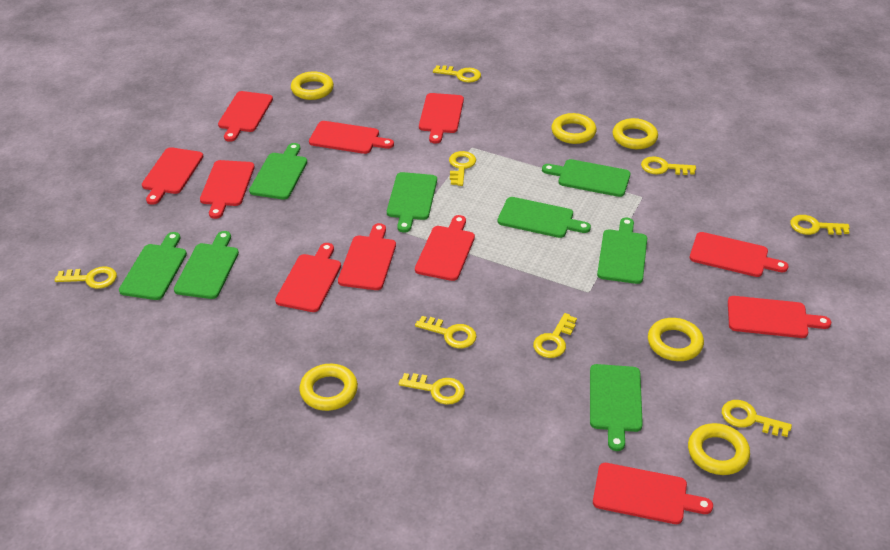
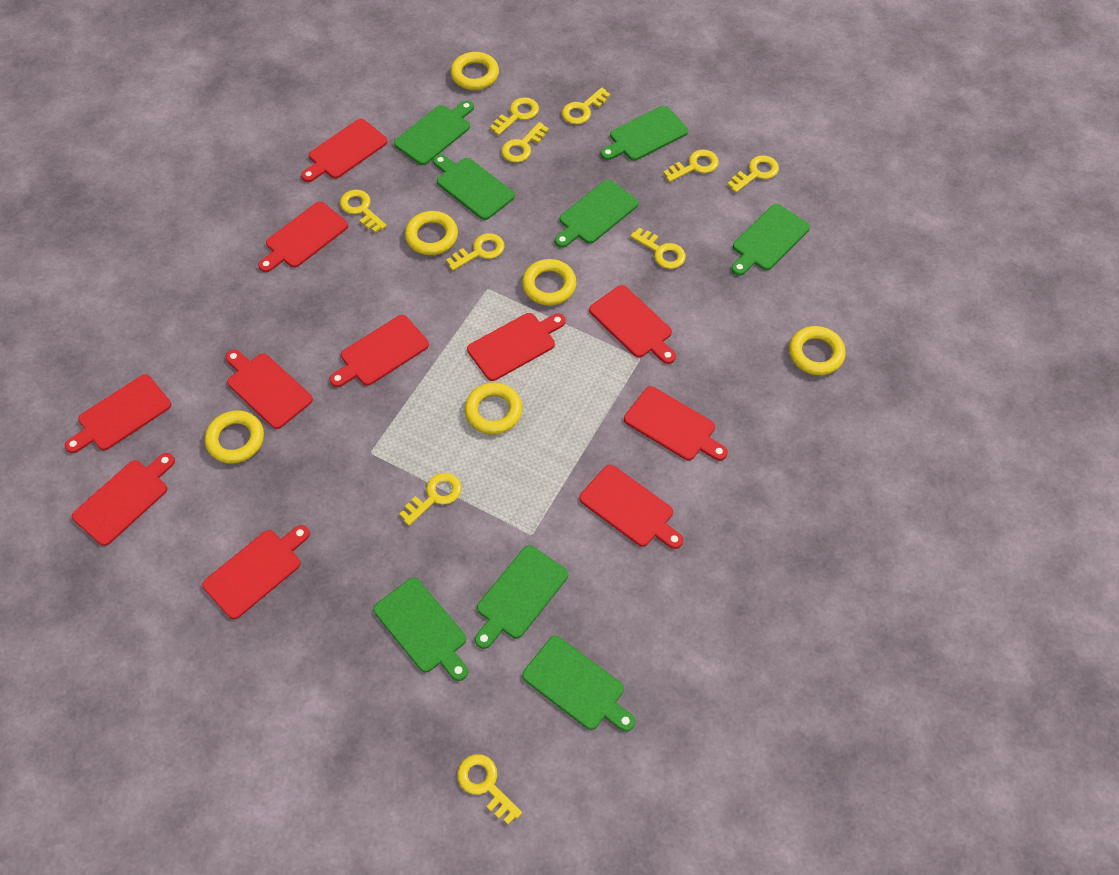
yellow key: 9 -> 10

